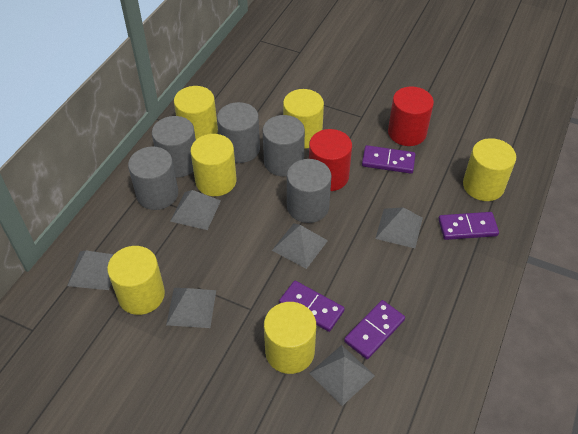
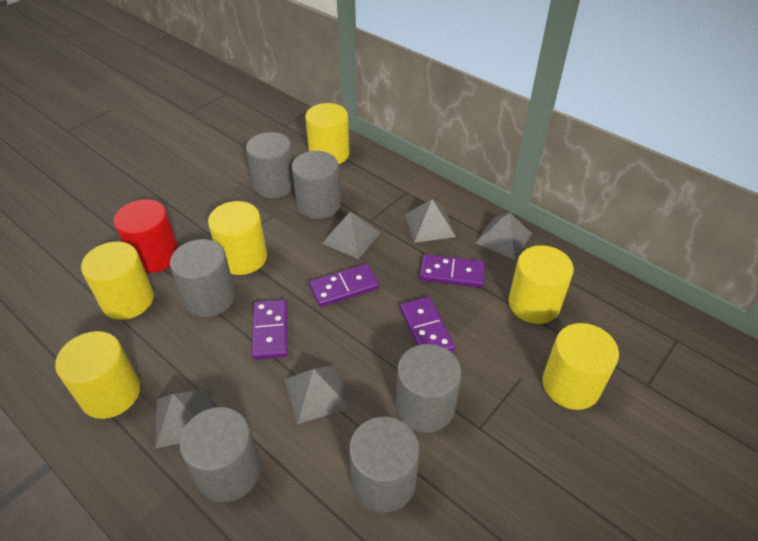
grey cylinder: 5 -> 6
grey pyramid: 6 -> 5
red cylinder: 2 -> 1

